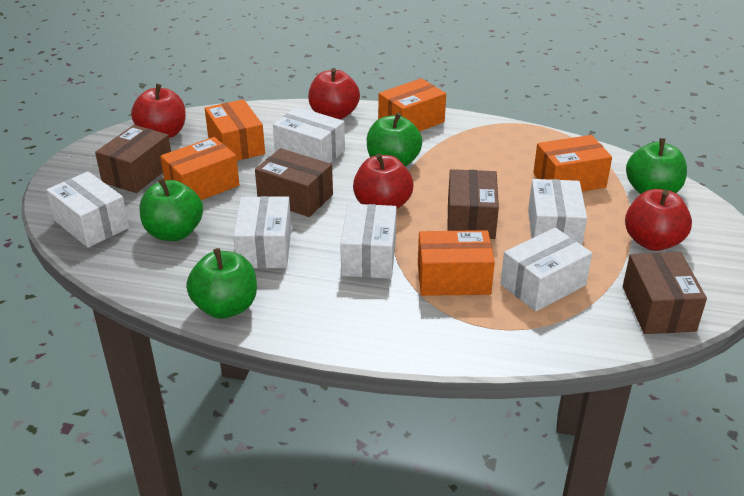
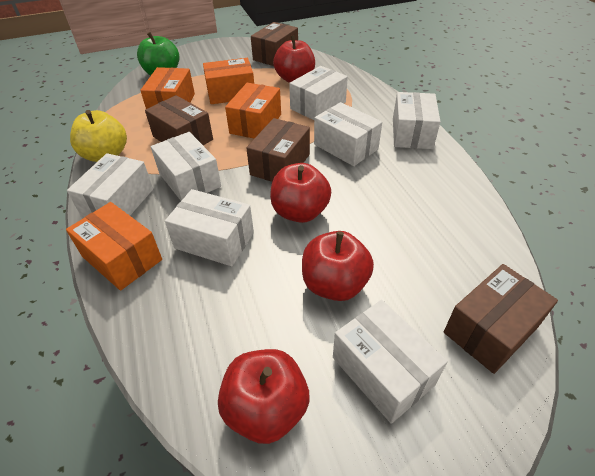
green apple: 4 -> 1
orange box: 5 -> 4
white box: 6 -> 7
yellow apple: 0 -> 1

